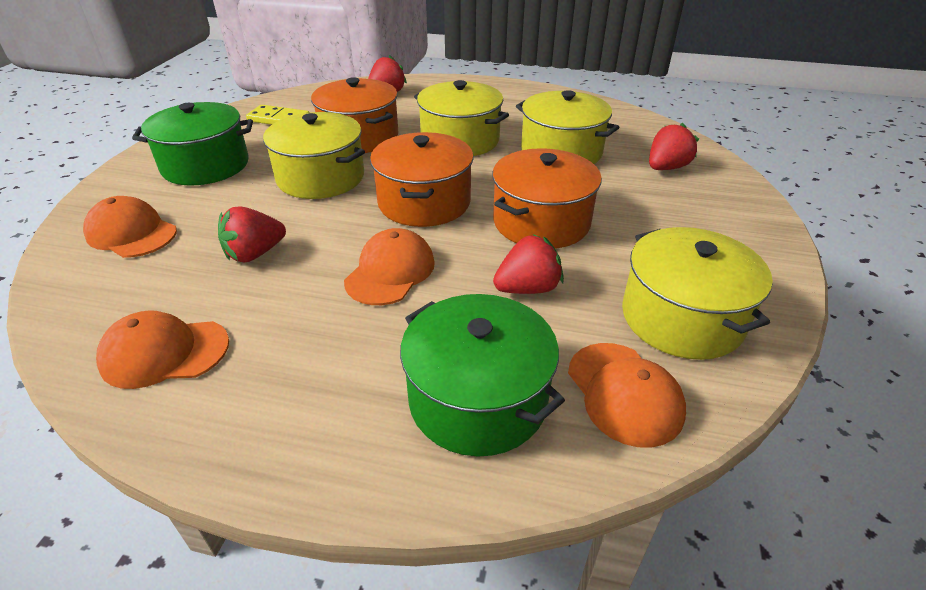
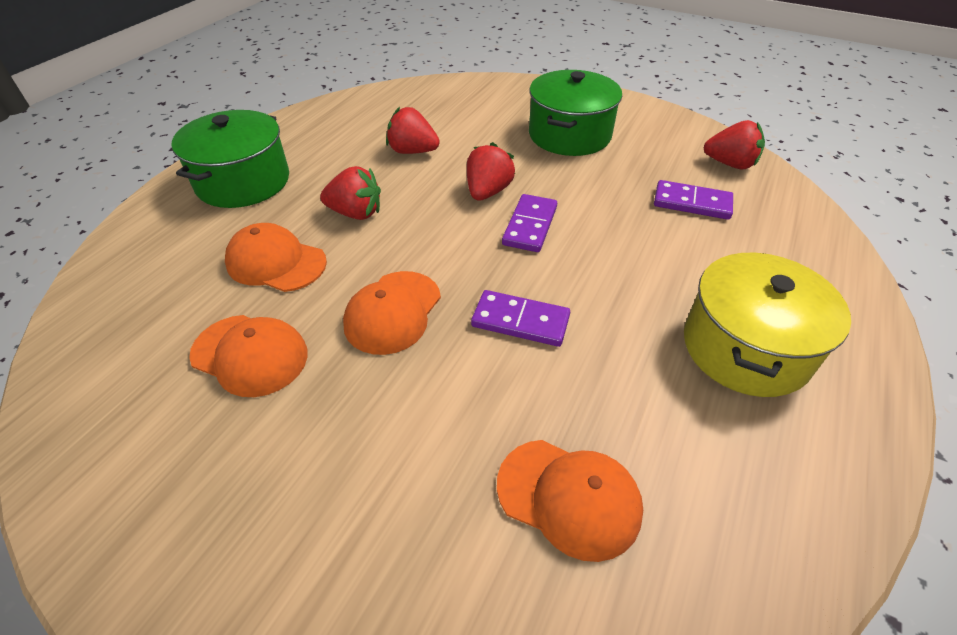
orange pot: 3 -> 0
purple domino: 0 -> 3
yellow domino: 1 -> 0
yellow pot: 4 -> 1

